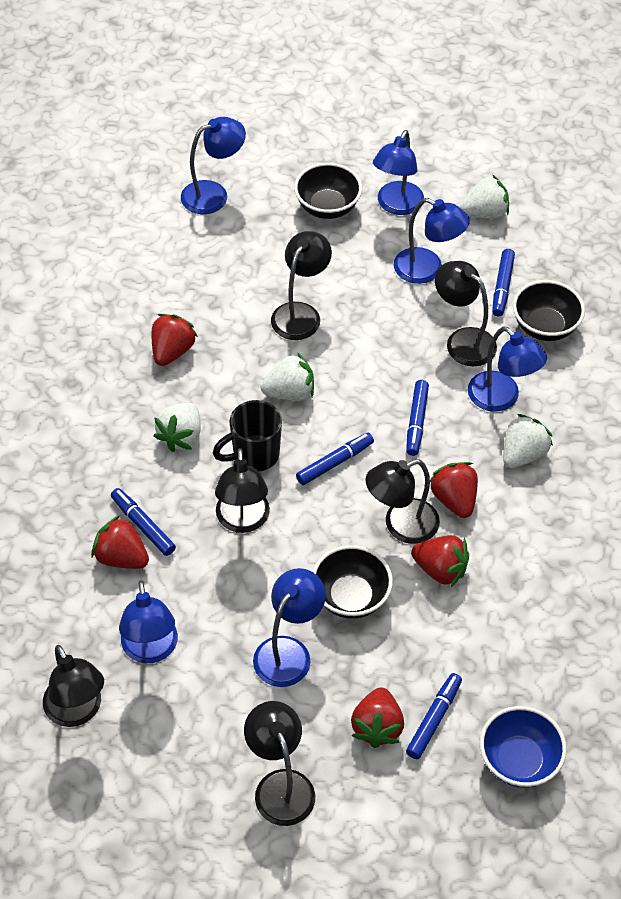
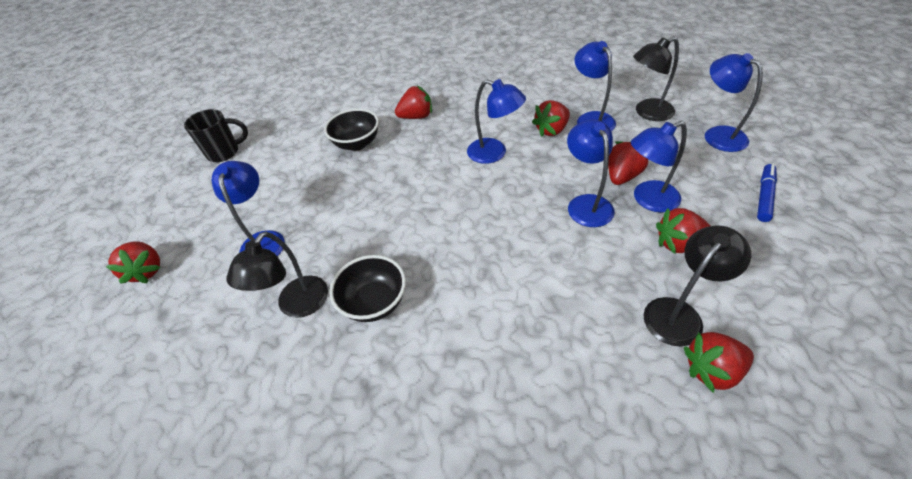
black bowl: 3 -> 2
black lamp: 6 -> 3
blue bowl: 1 -> 0
blue marker: 5 -> 1
red strawberry: 5 -> 6
white strawberry: 4 -> 0

